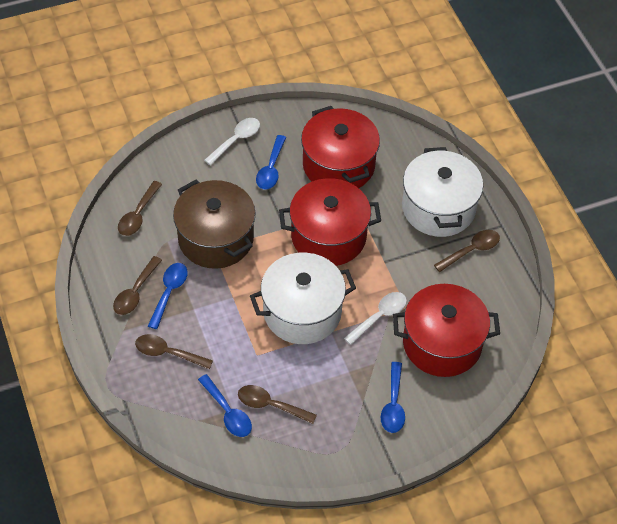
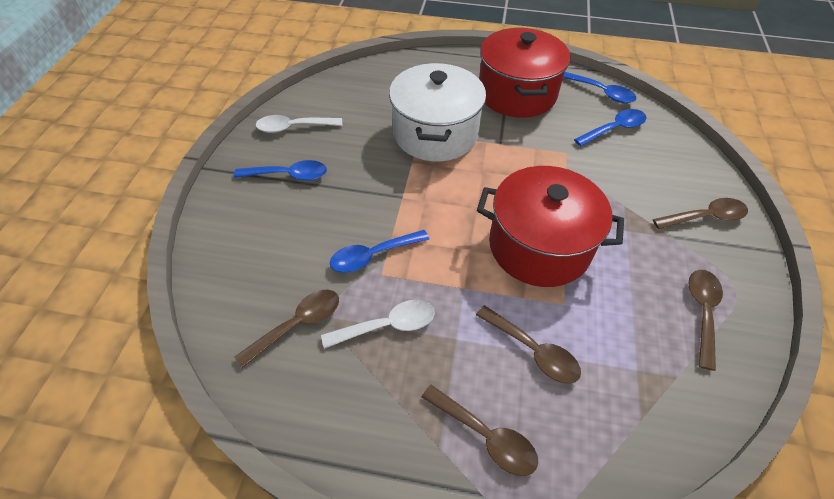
brown pot: 1 -> 0
red pot: 3 -> 2
white pot: 2 -> 1

